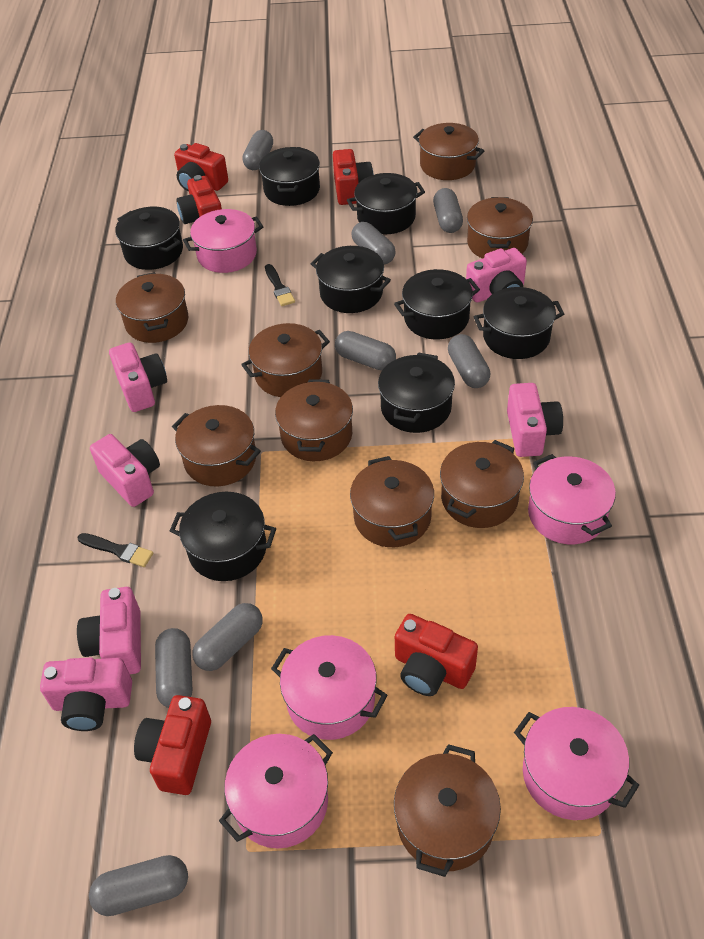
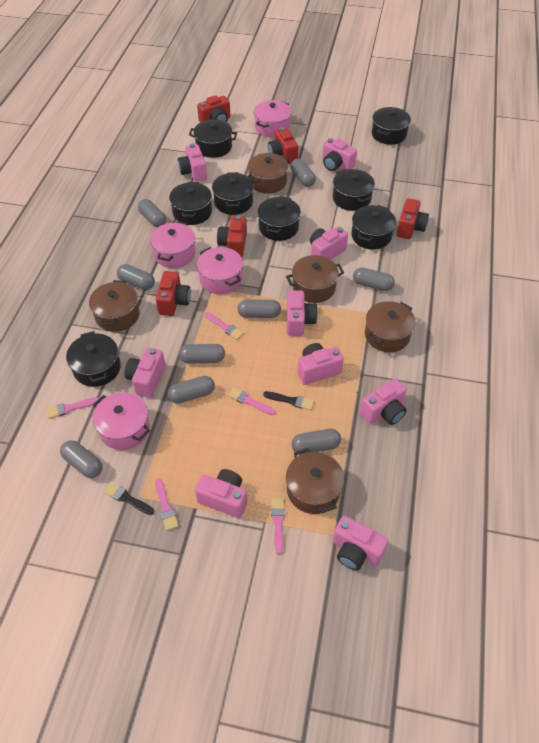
brown pot: 9 -> 5
grey capsule: 8 -> 9
pink brush: 0 -> 5
pink camera: 6 -> 9
pink pot: 5 -> 4

